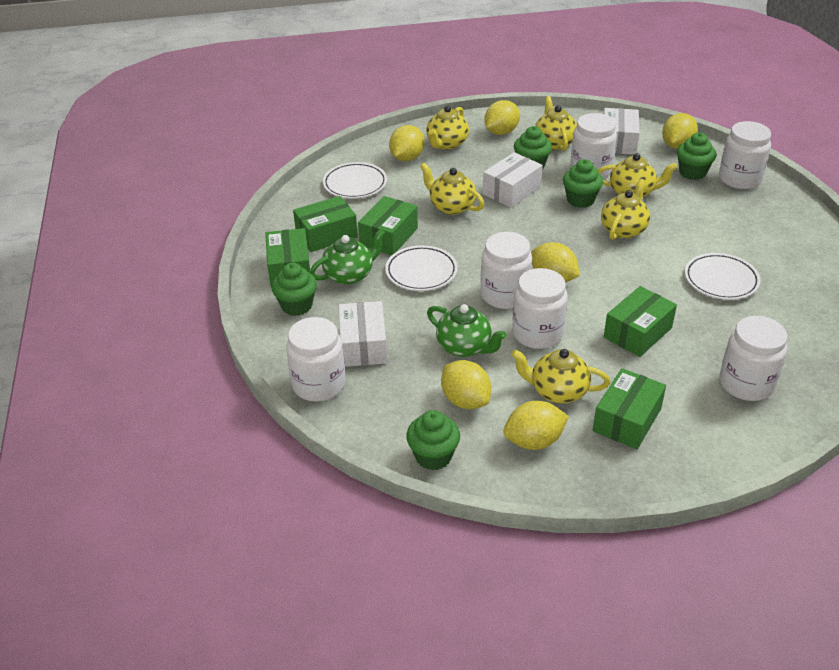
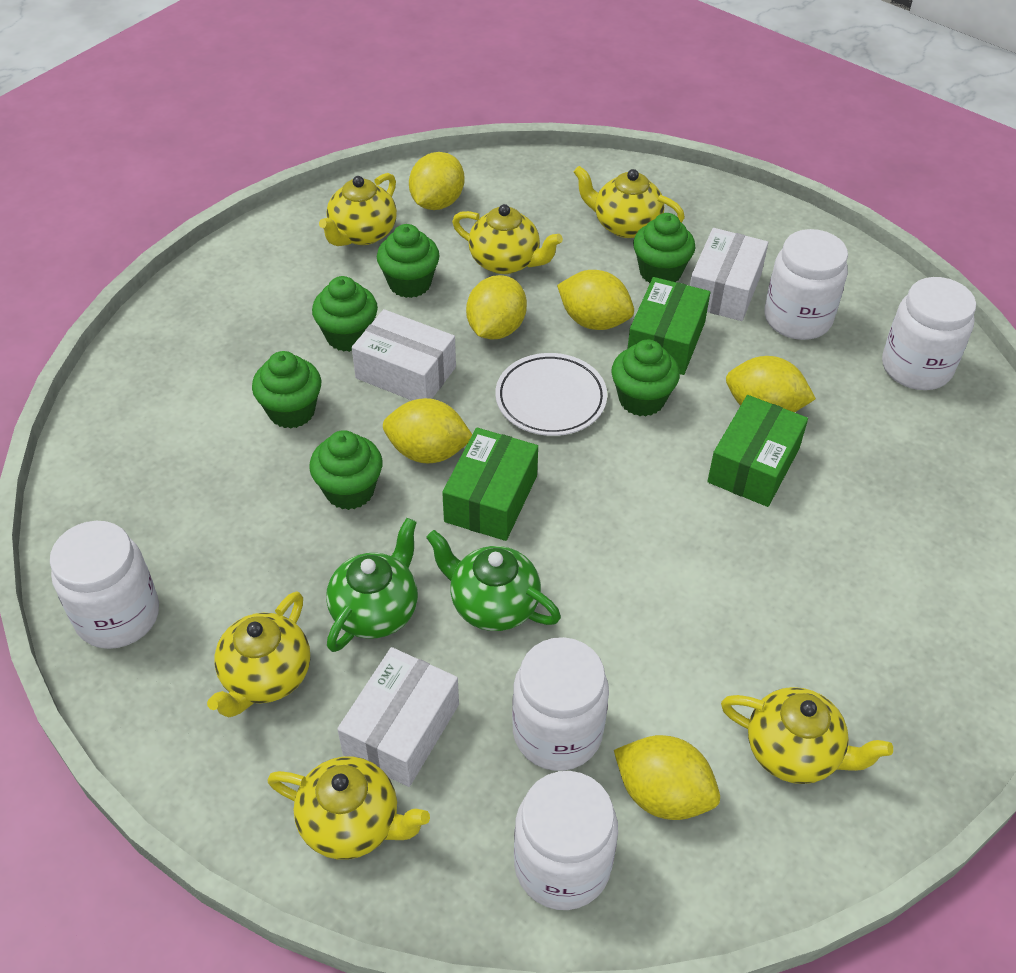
green box: 5 -> 3
green cupcake: 5 -> 6
white jar: 6 -> 5
white plate: 3 -> 1

